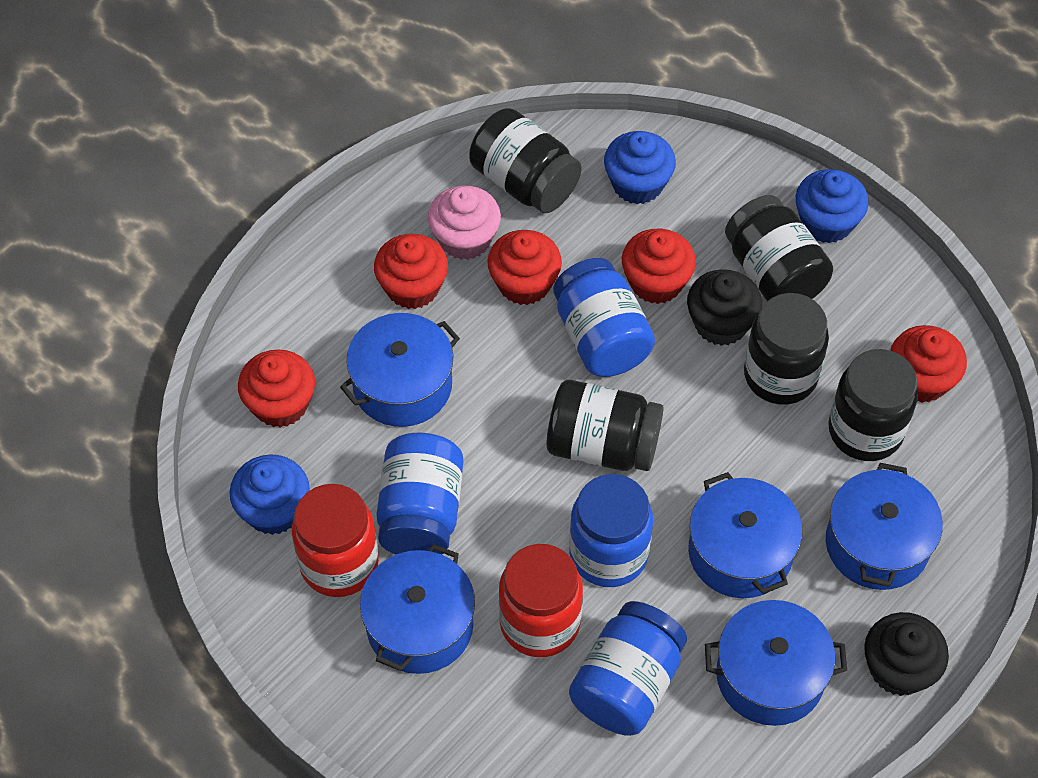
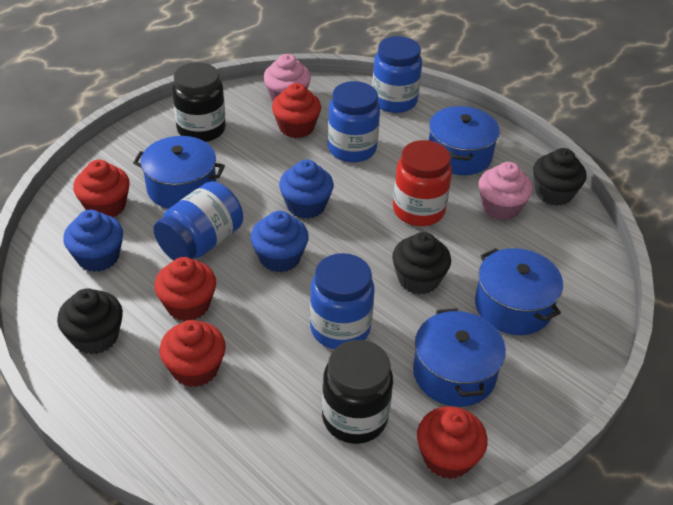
black cupcake: 2 -> 3
black jar: 5 -> 2
blue pot: 5 -> 4
pink cupcake: 1 -> 2
red jar: 2 -> 1

